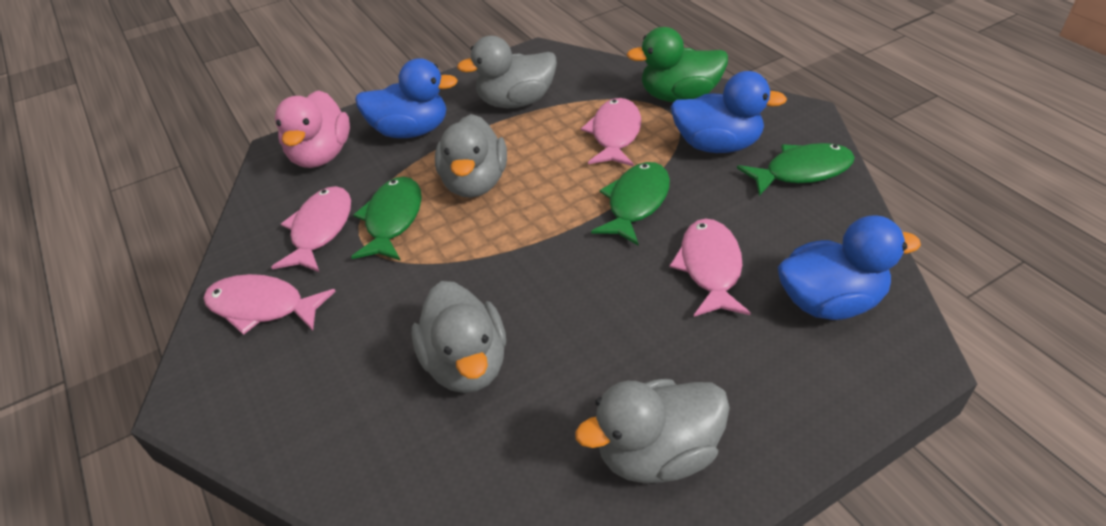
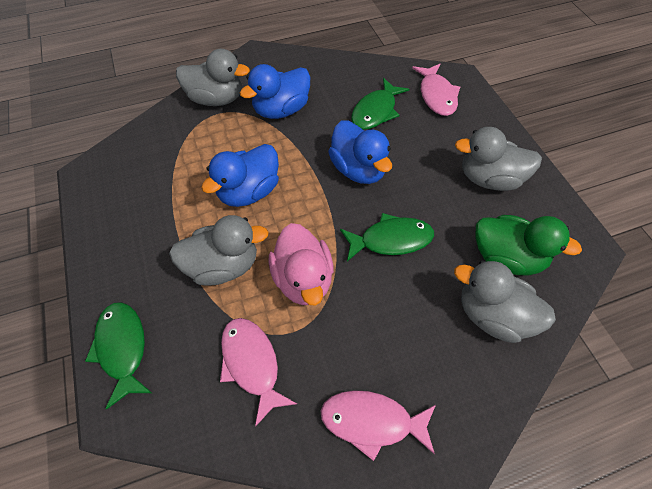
pink fish: 4 -> 3

